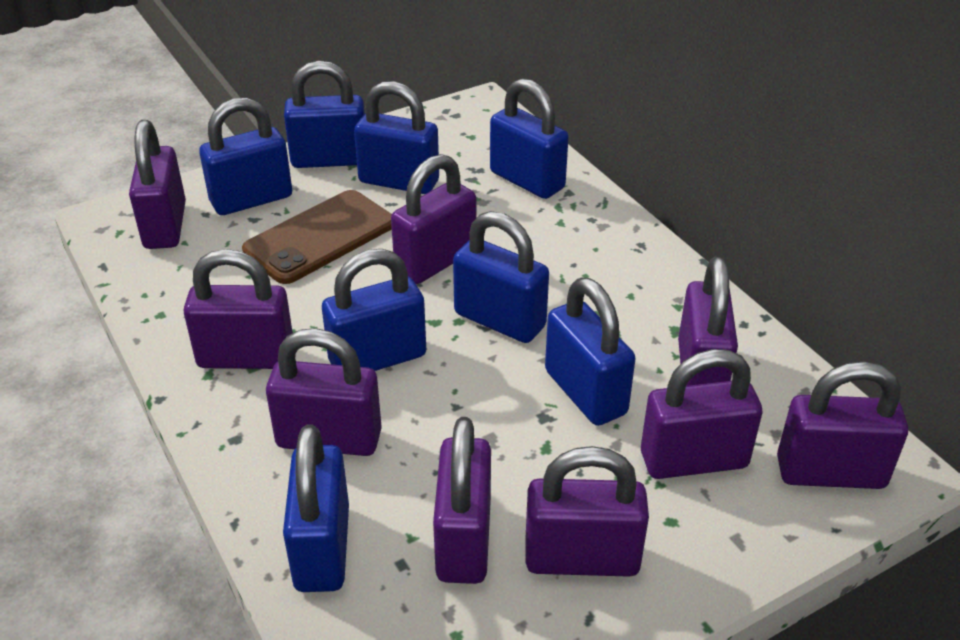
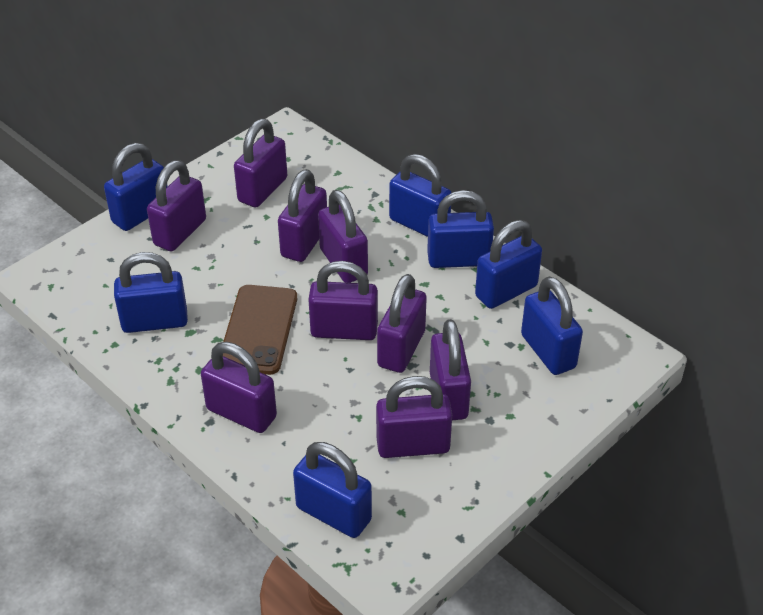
blue padlock: 8 -> 7

